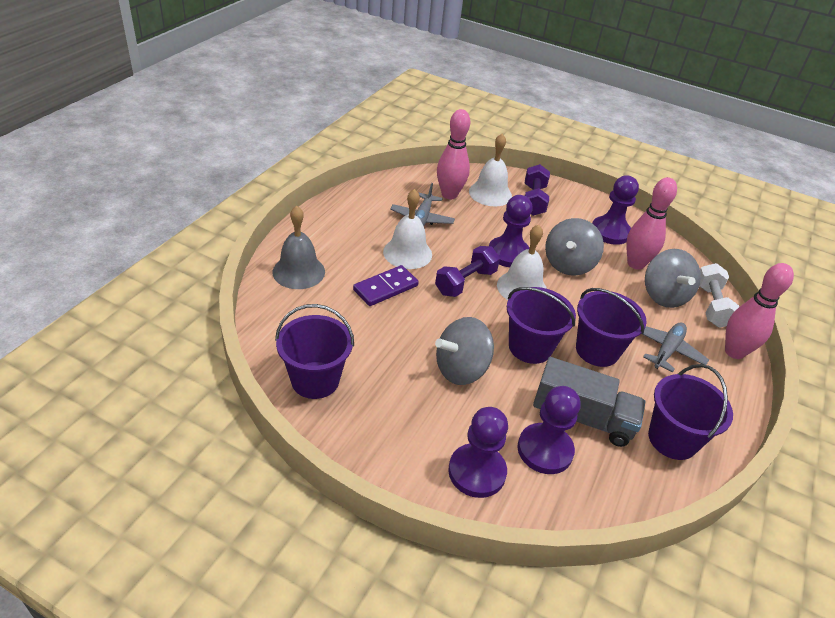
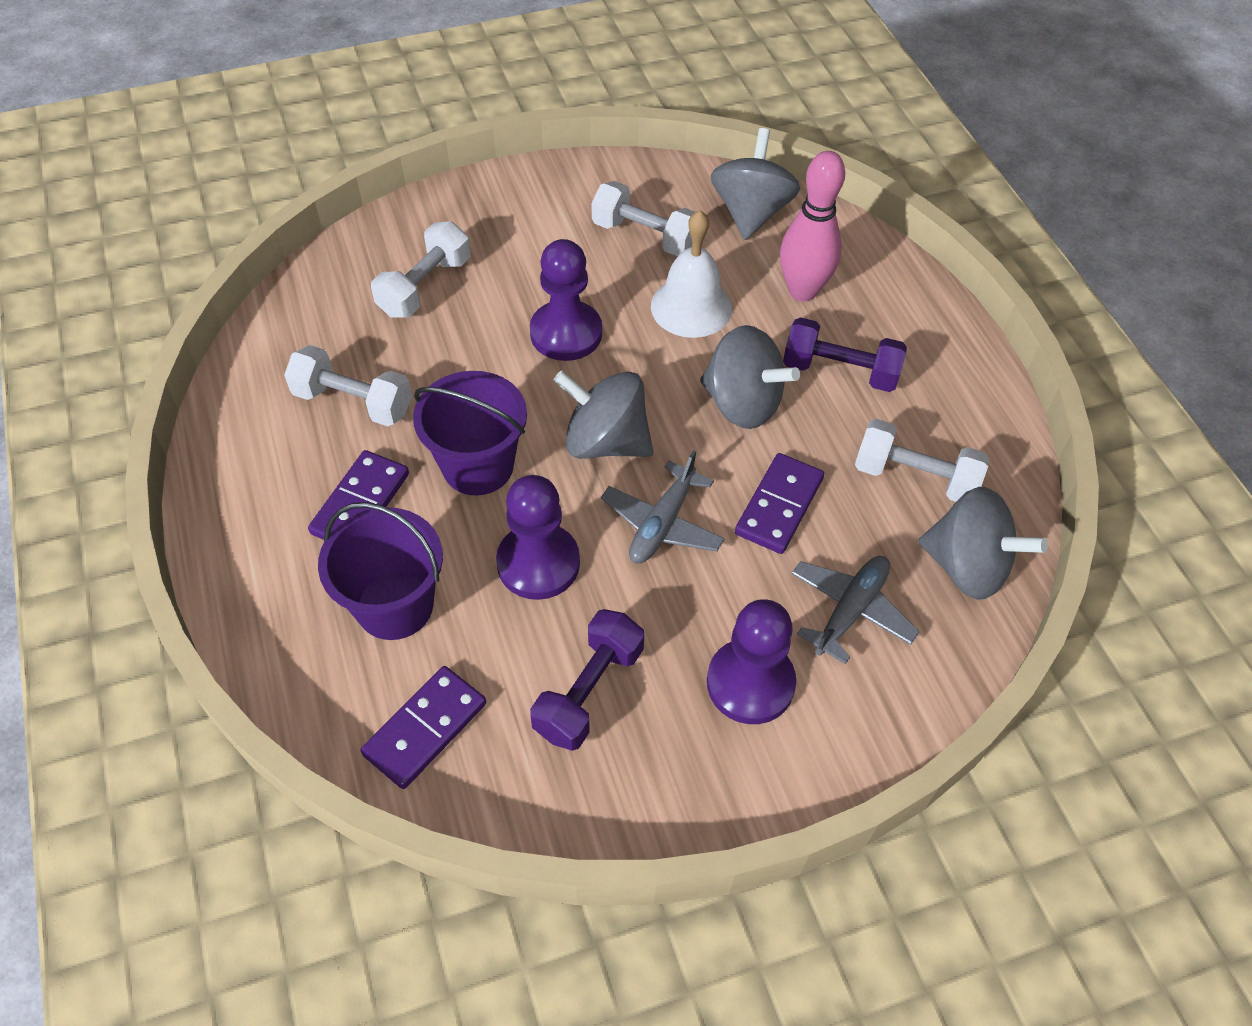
grey bell: 1 -> 0
grey spinning top: 3 -> 4
grey truck: 1 -> 0
pink bowling pin: 3 -> 1
purple bucket: 4 -> 2
purple domino: 1 -> 3
purple pawn: 4 -> 3
white bell: 3 -> 1
white dumbbell: 1 -> 4

